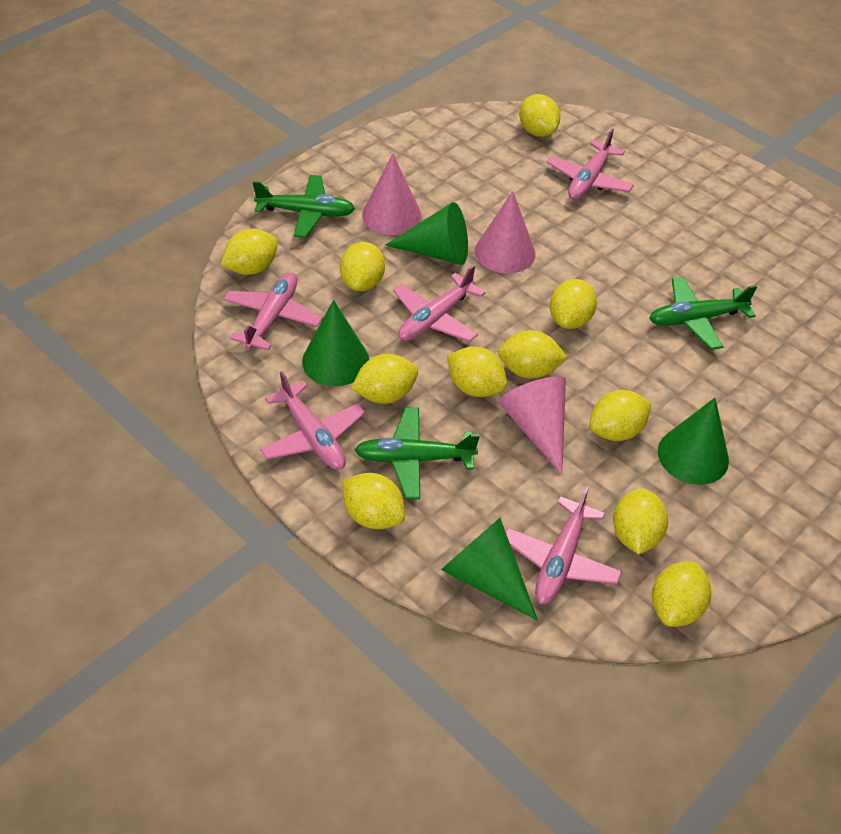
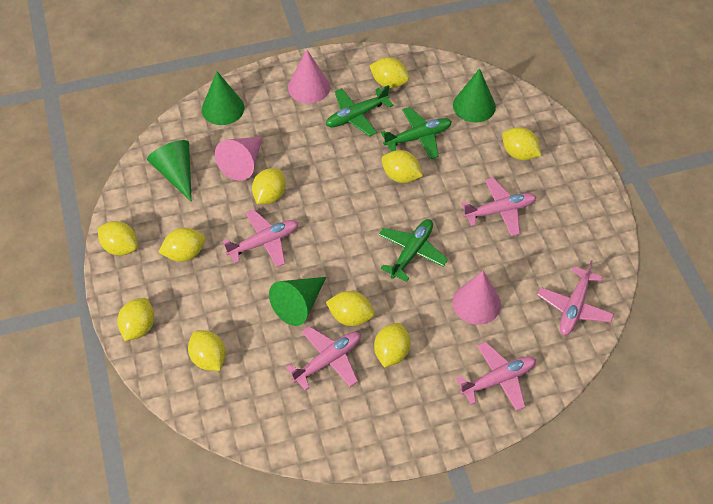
yellow lemon: 11 -> 10

